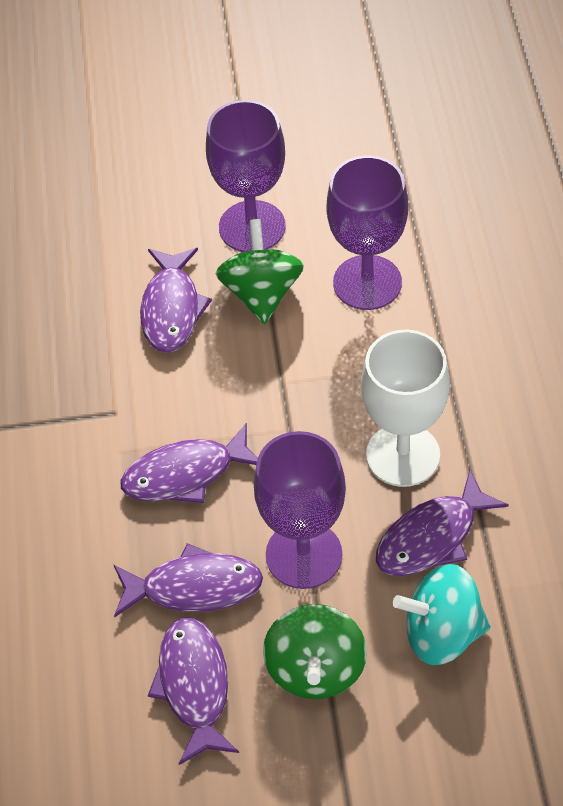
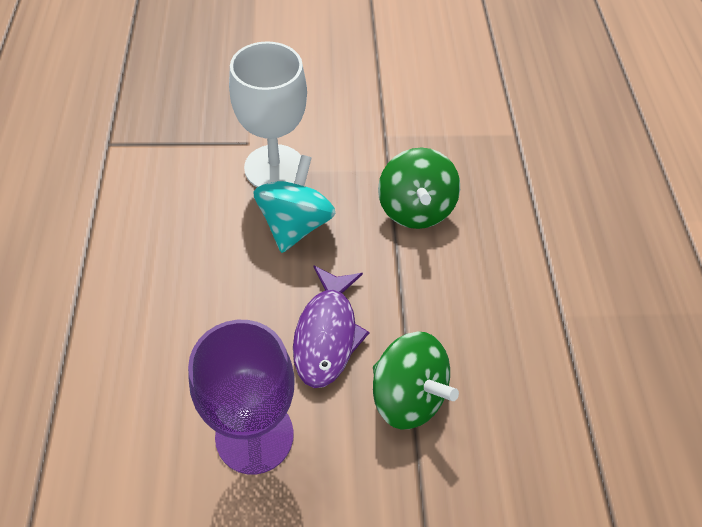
purple fish: 5 -> 1
purple goblet: 3 -> 1

